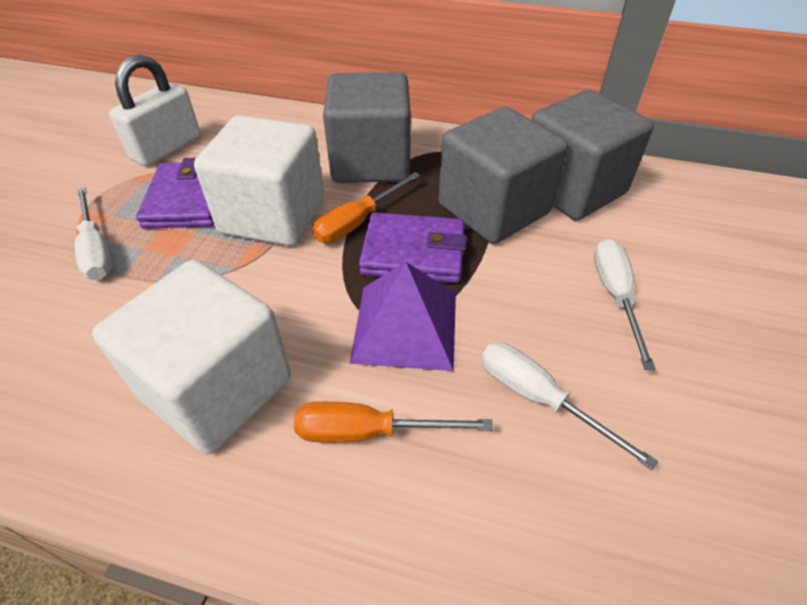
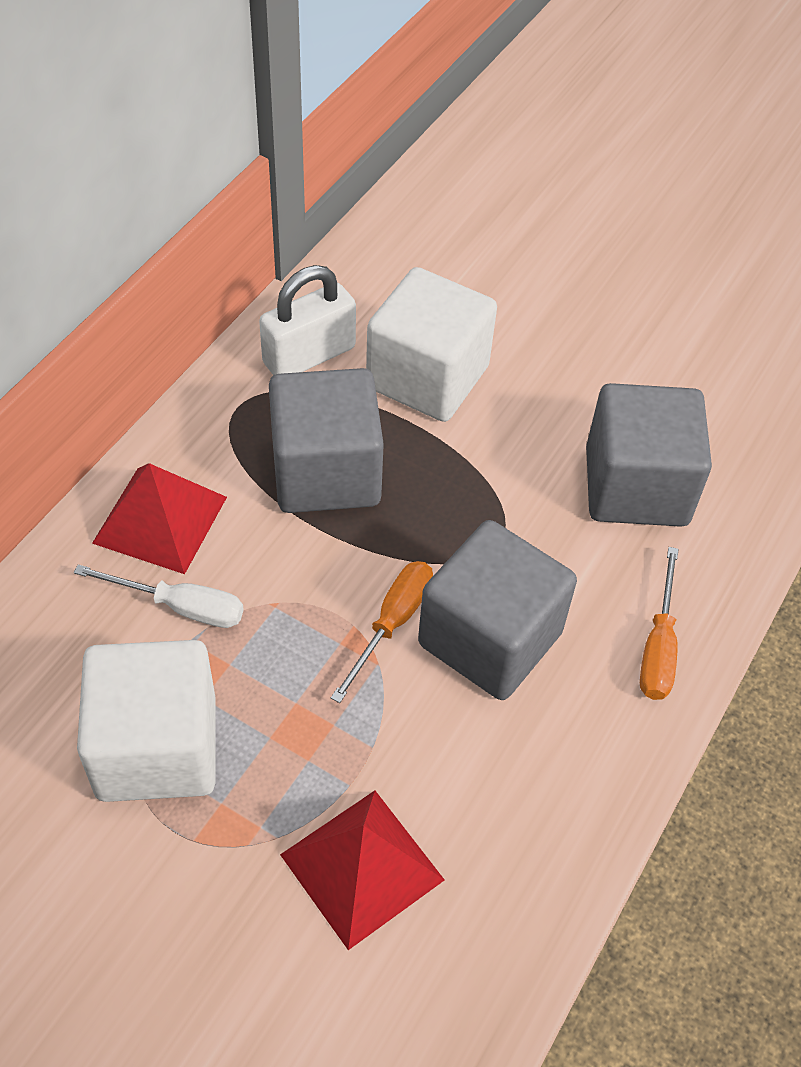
purple pyramid: 1 -> 0
purple wallet: 2 -> 0
red pyramid: 0 -> 2
white screwdriver: 3 -> 1

